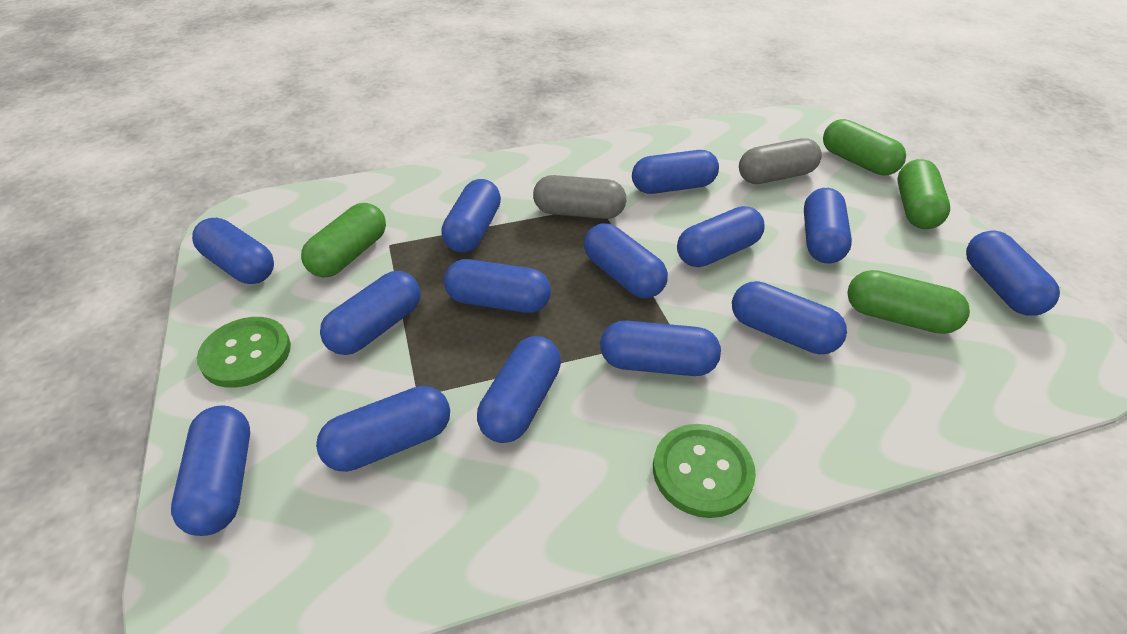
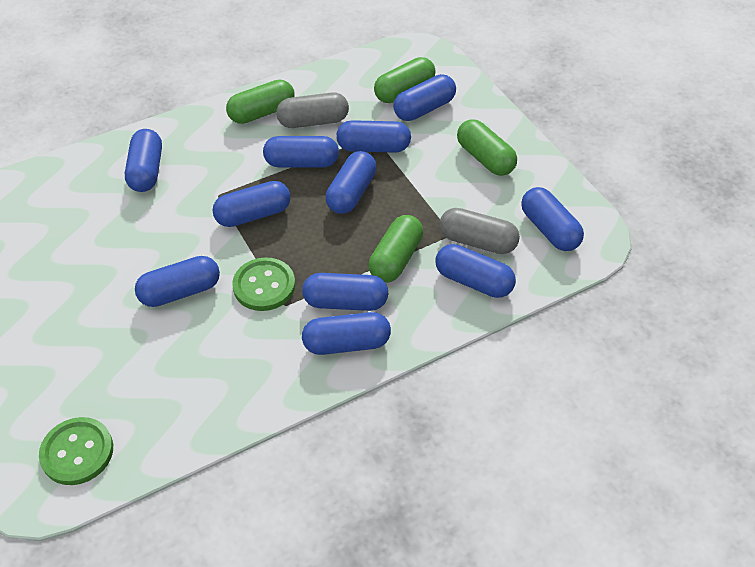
blue capsule: 14 -> 11

